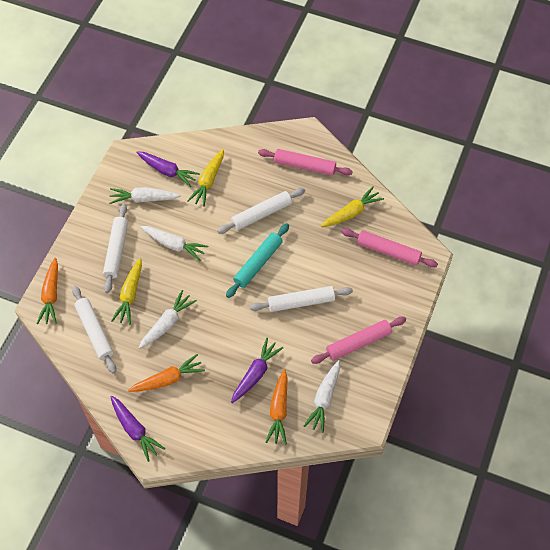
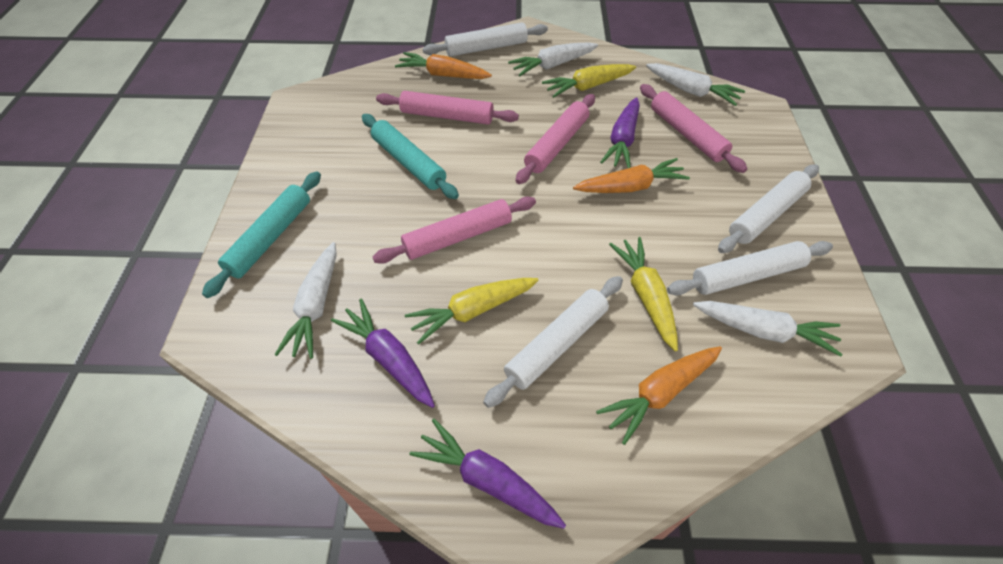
pink rolling pin: 3 -> 4
turquoise rolling pin: 1 -> 2

